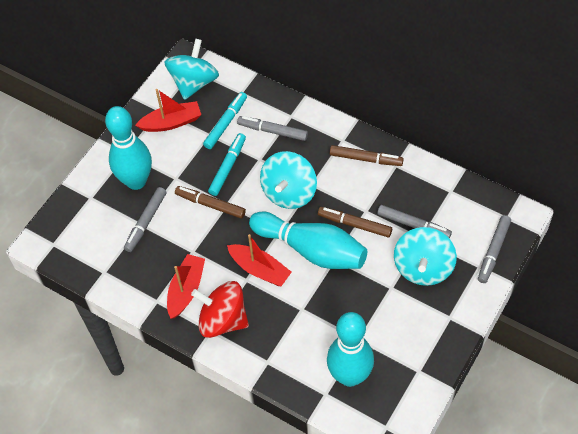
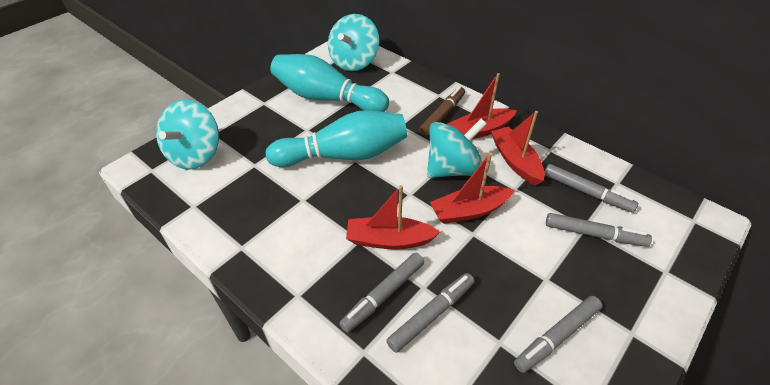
brown marker: 3 -> 1
grey marker: 4 -> 5
red boat: 3 -> 4
red spinning top: 1 -> 0
turquoise bowling pin: 3 -> 2
turquoise marker: 2 -> 0

